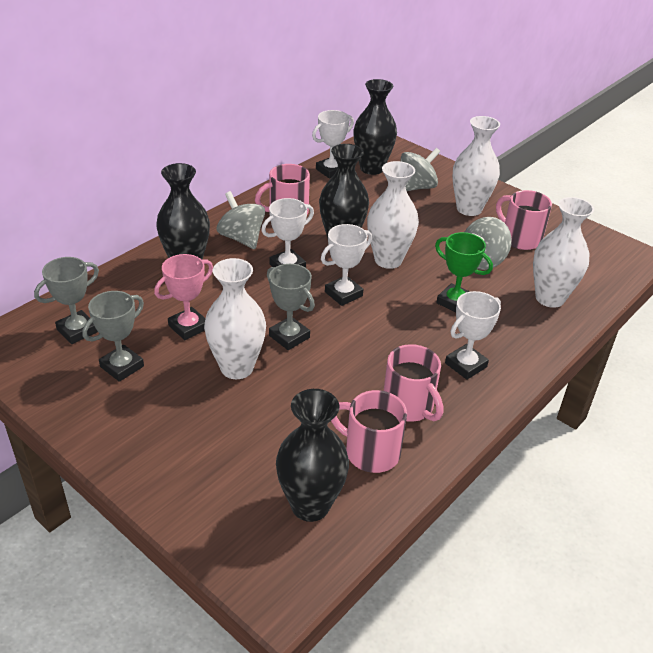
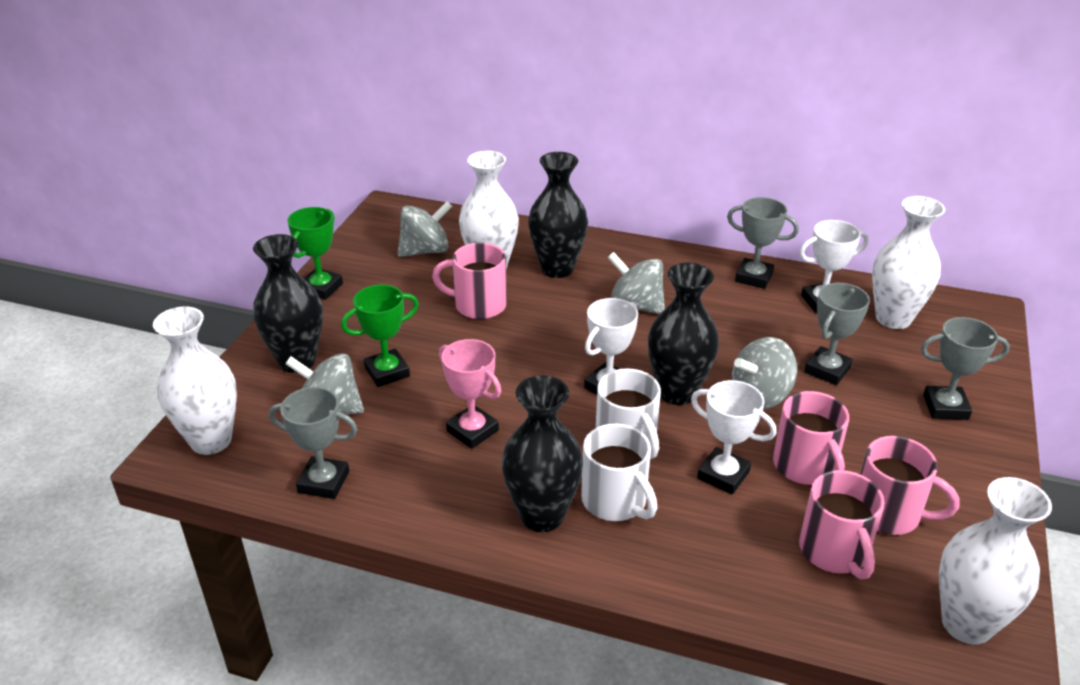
green trophy: 1 -> 2
grey spinning top: 3 -> 4
grey trophy: 3 -> 4
white mug: 0 -> 2
white trophy: 4 -> 3

